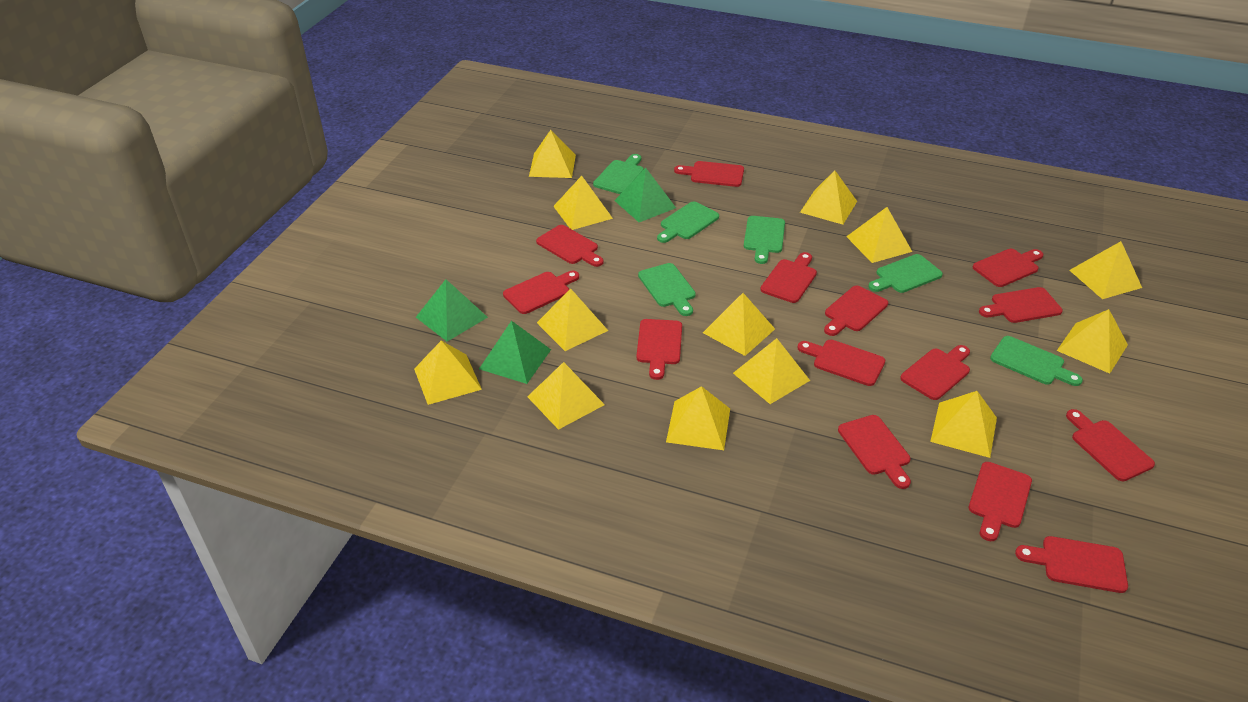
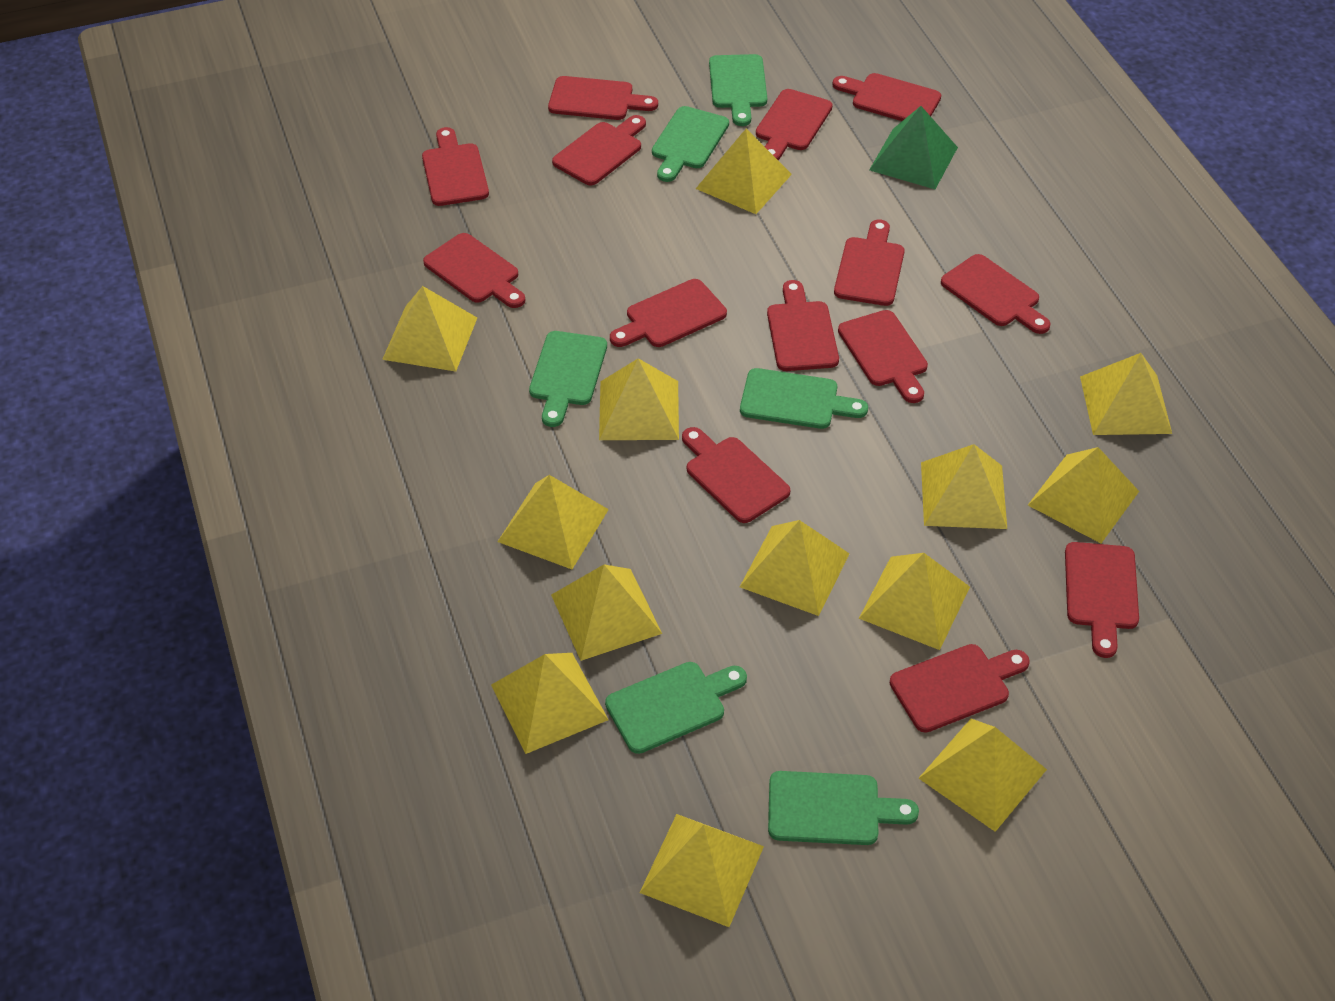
green pyramid: 3 -> 1

